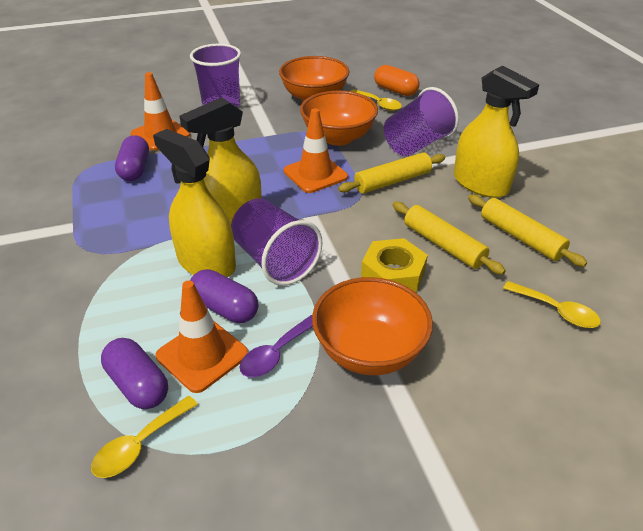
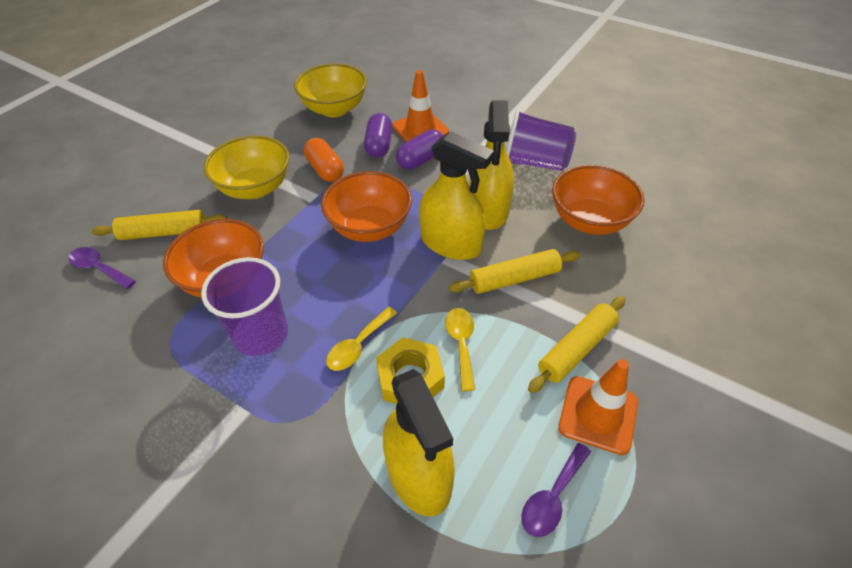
orange traffic cone: 3 -> 2
purple capsule: 3 -> 2
purple cup: 3 -> 2
purple spoon: 1 -> 2
yellow bowl: 0 -> 2
yellow spoon: 3 -> 2

